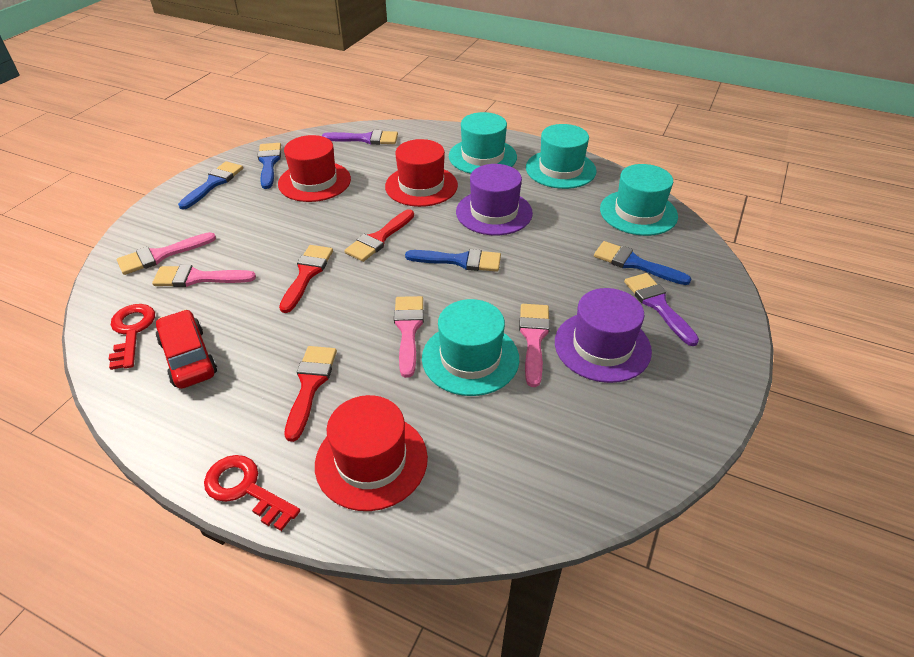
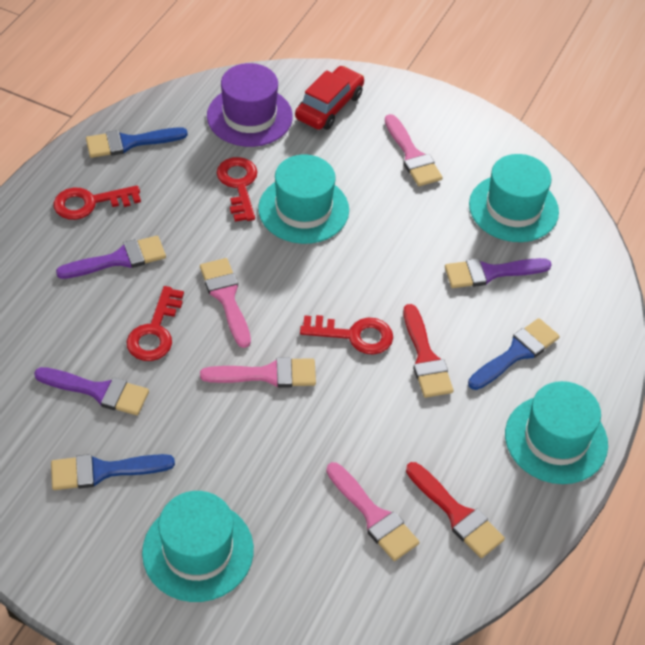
blue brush: 4 -> 3
purple brush: 2 -> 3
purple hat: 2 -> 1
red brush: 3 -> 2
red hat: 3 -> 0
red key: 2 -> 4

